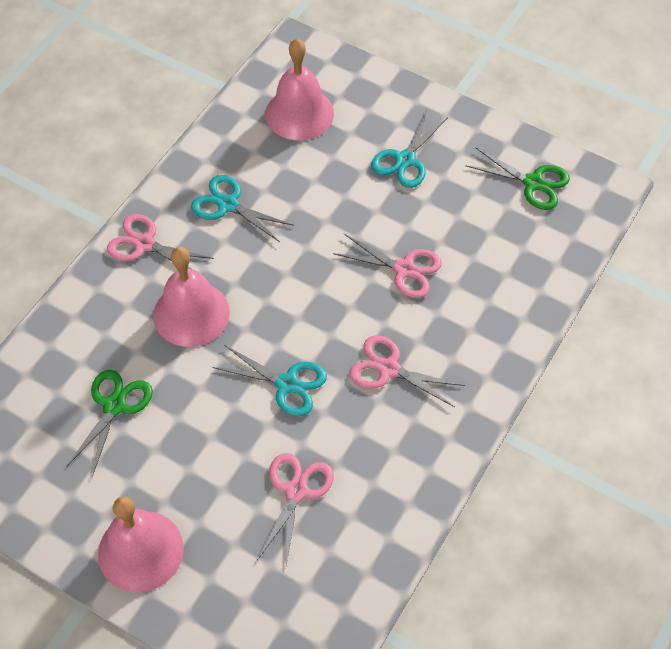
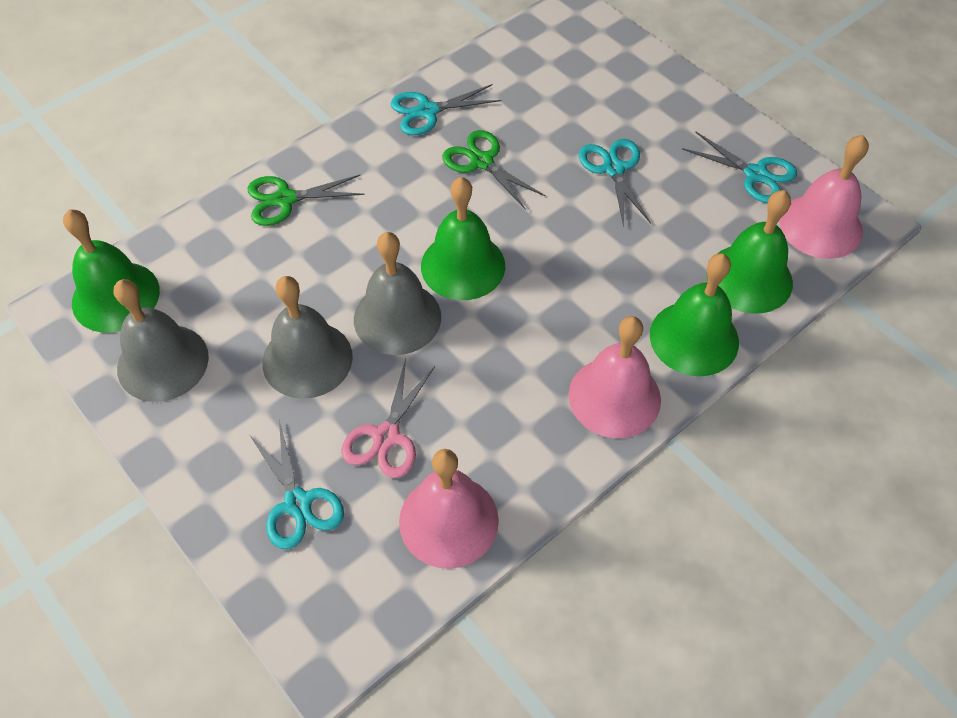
green bell: 0 -> 4
grey bell: 0 -> 3
pink scissors: 4 -> 1
turquoise scissors: 3 -> 4

